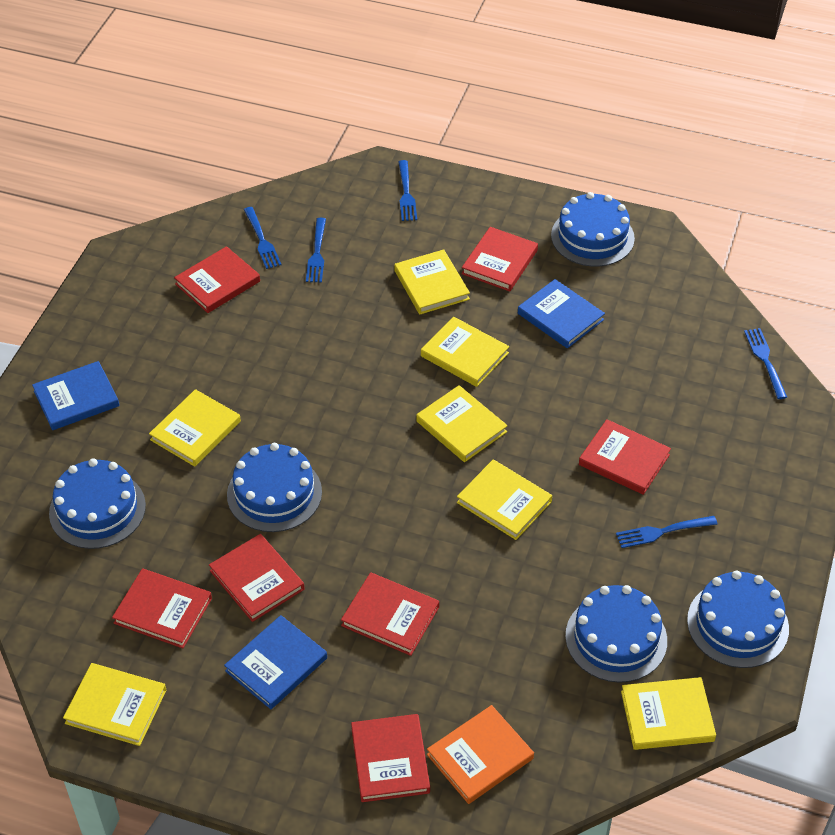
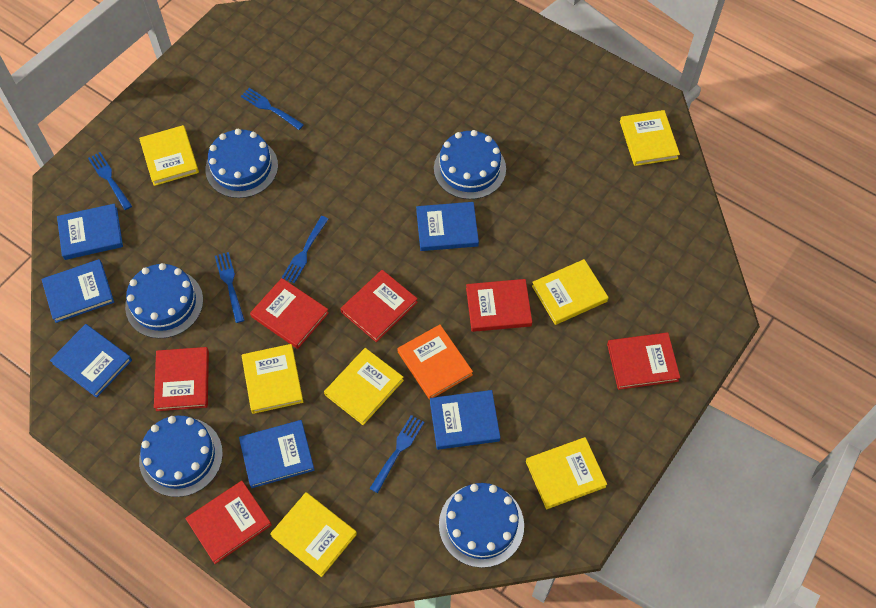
blue book: 3 -> 6
red book: 7 -> 6

